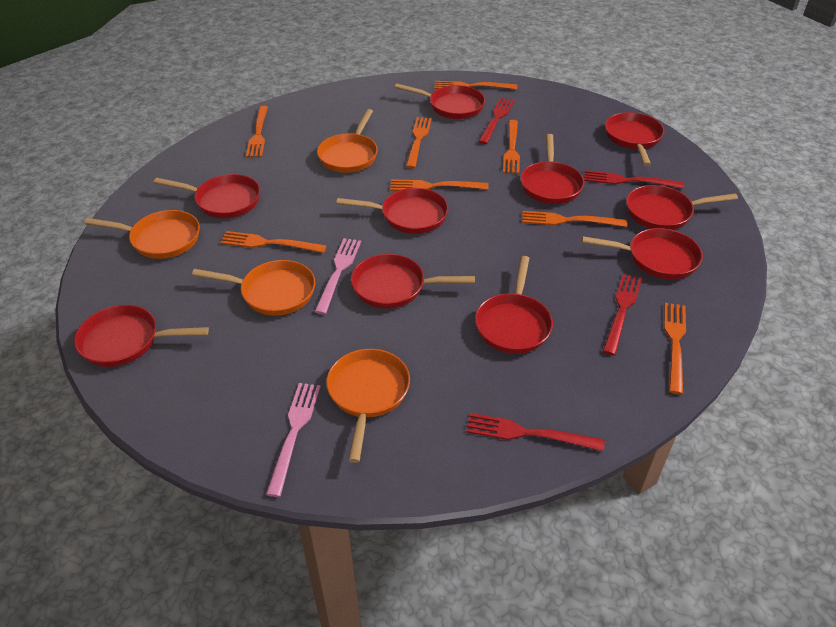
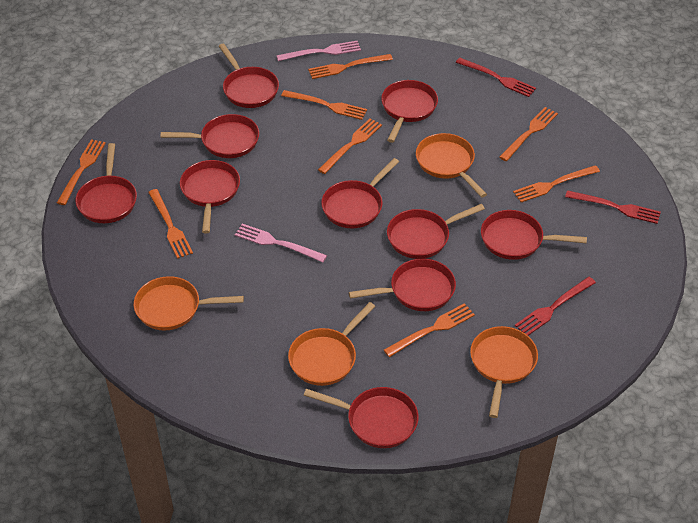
red fork: 4 -> 3

